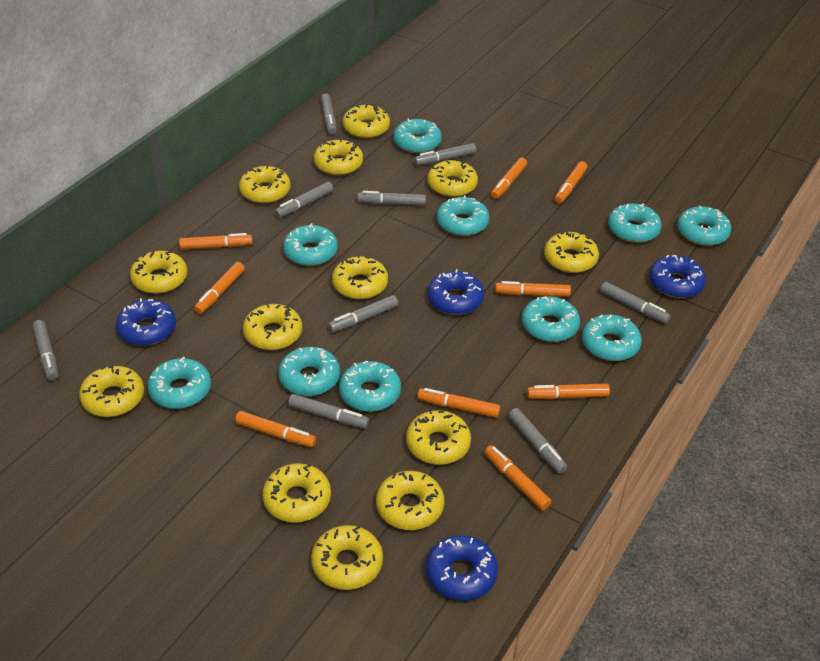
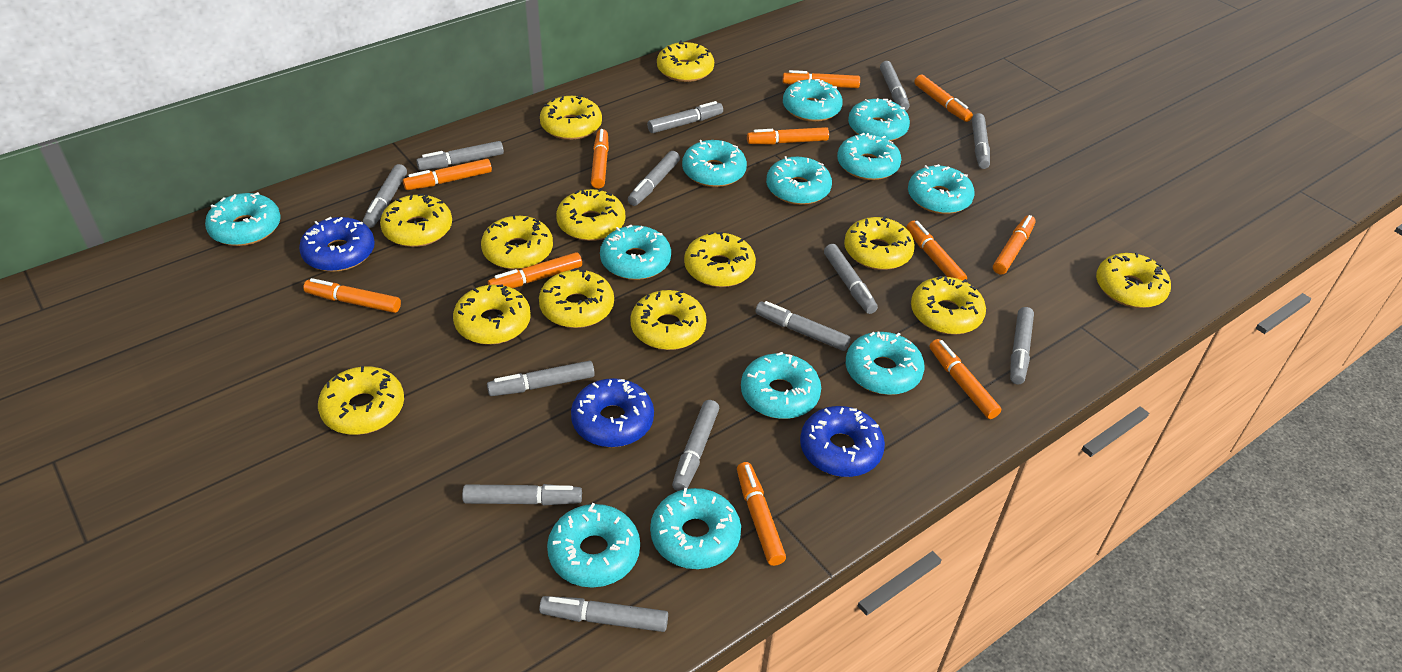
blue donut: 4 -> 3
grey marker: 9 -> 13
orange marker: 9 -> 11
turquoise donut: 10 -> 12

